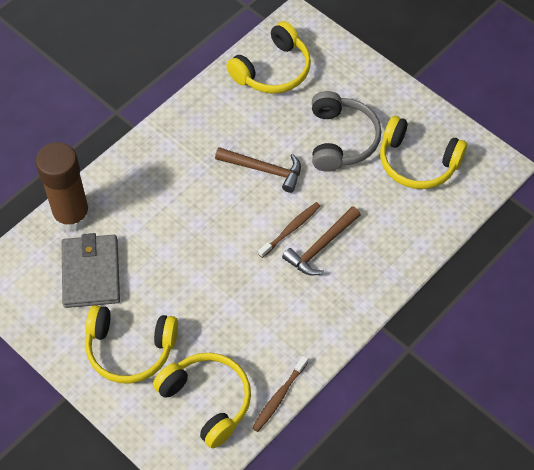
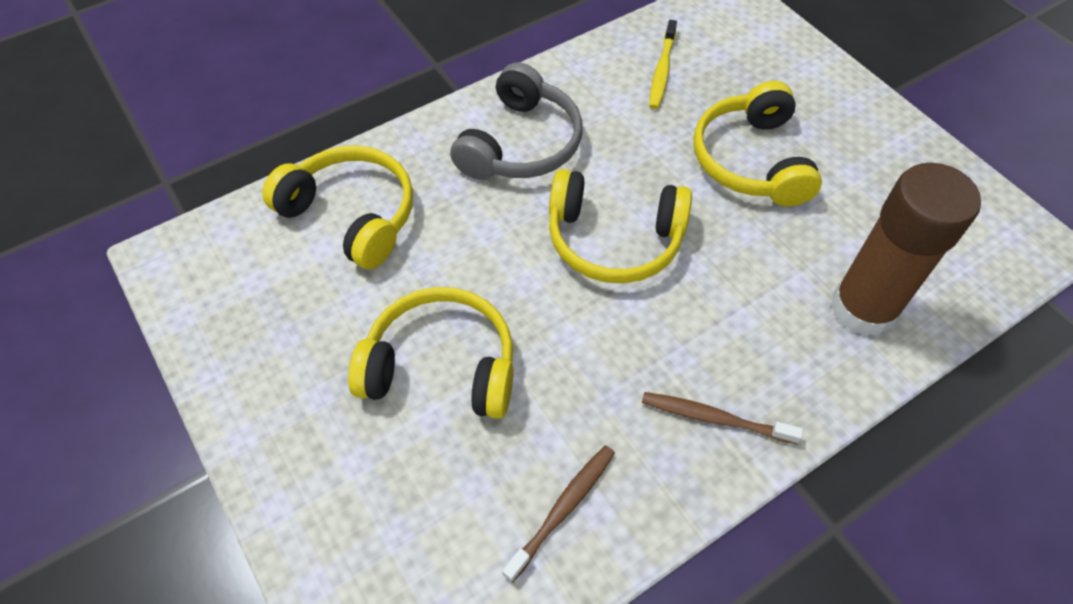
brown hammer: 2 -> 0
grey wallet: 1 -> 0
yellow toothbrush: 0 -> 1

